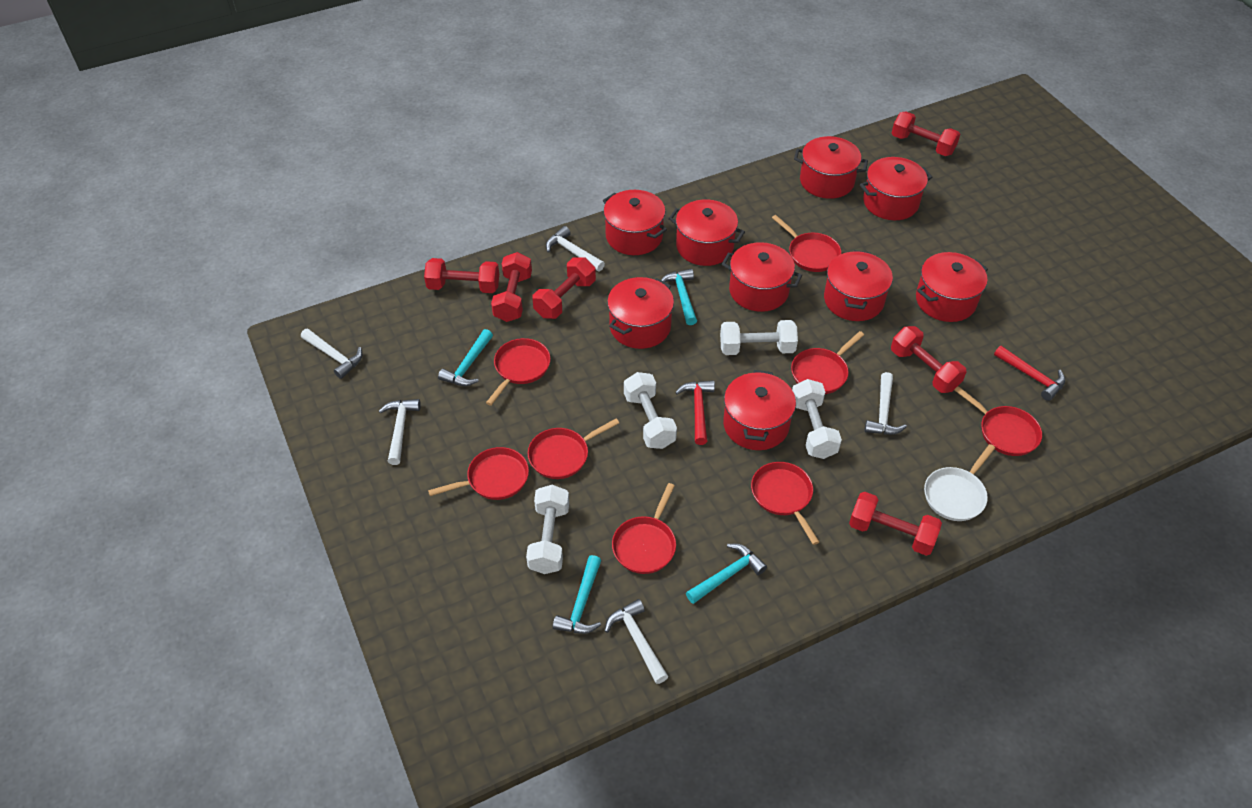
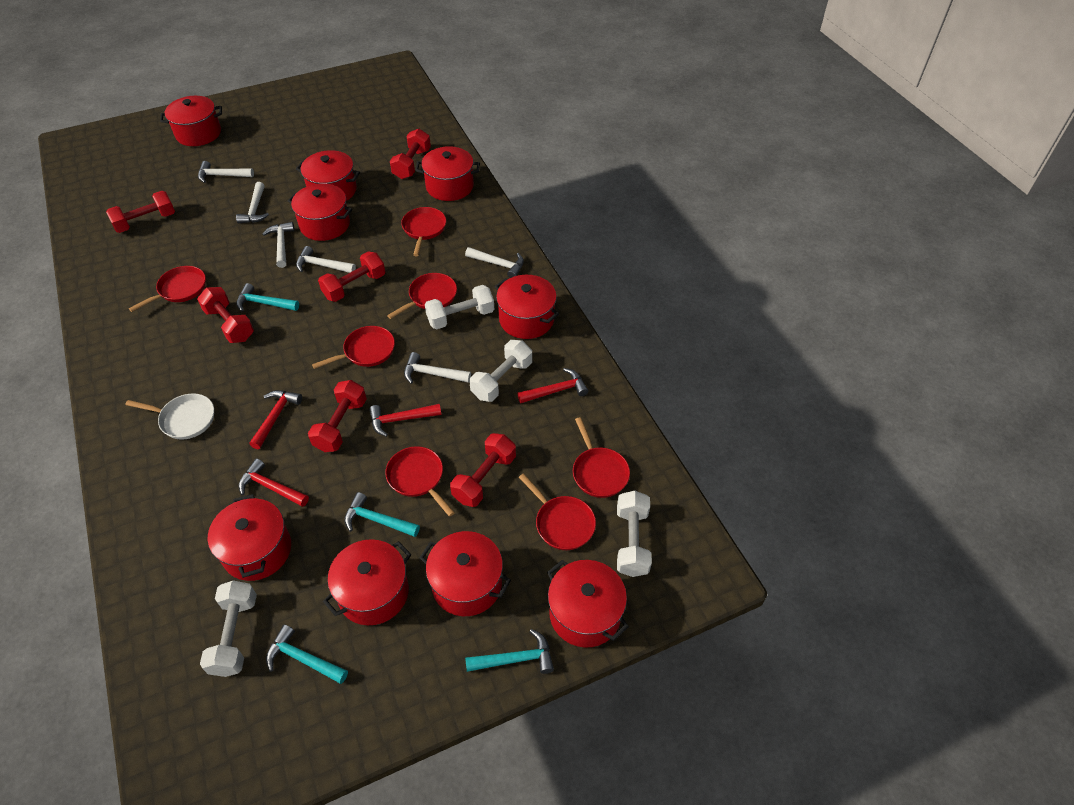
red hammer: 2 -> 4
red pan: 8 -> 7
white hammer: 5 -> 6

